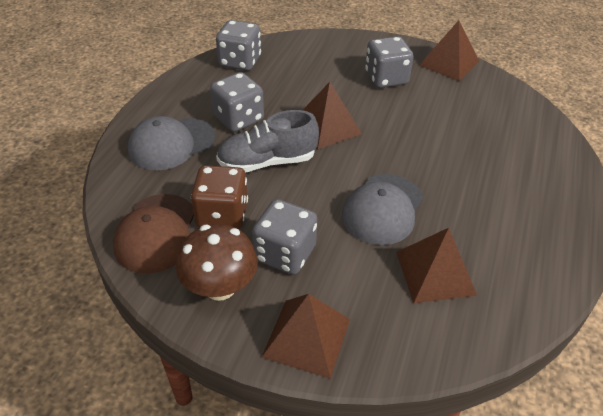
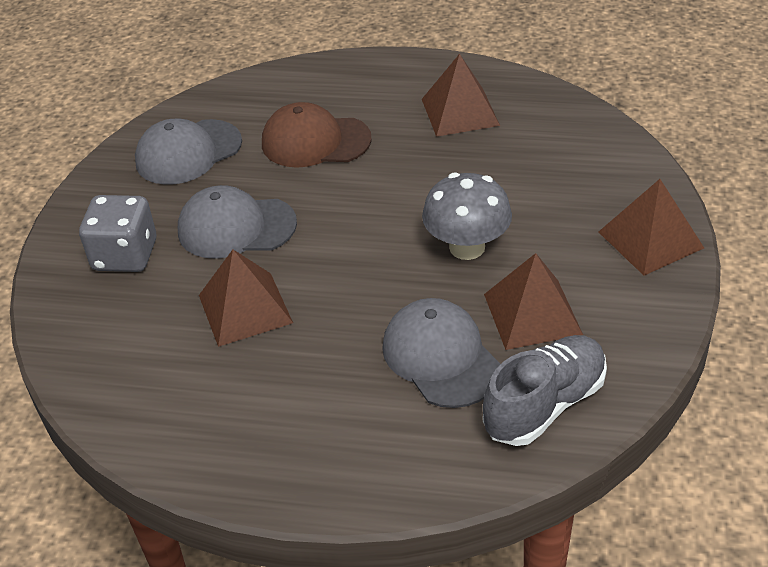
brown dice: 1 -> 0
brown mushroom: 1 -> 0
grey cap: 2 -> 3
grey dice: 4 -> 1
grey mushroom: 0 -> 1

